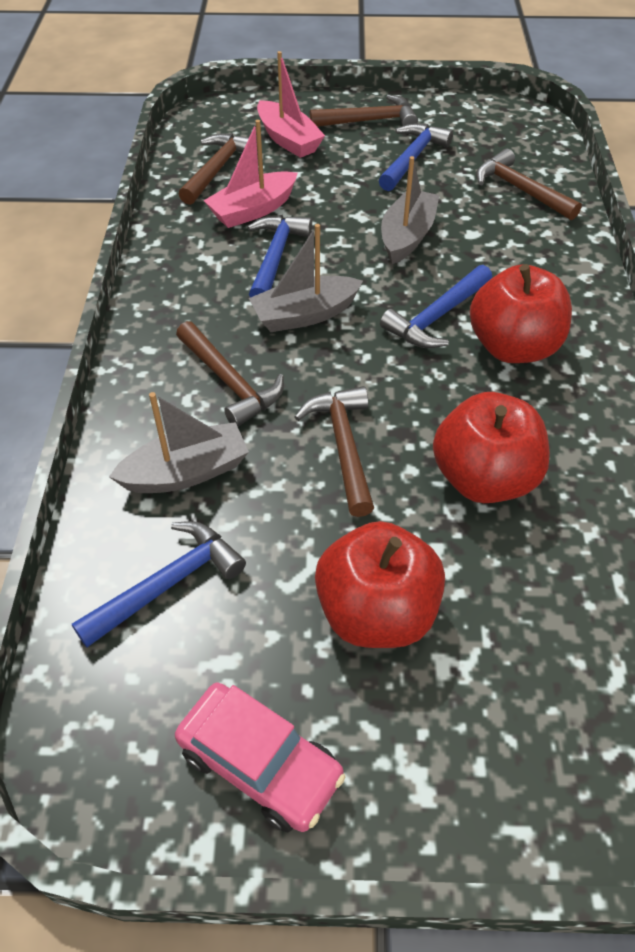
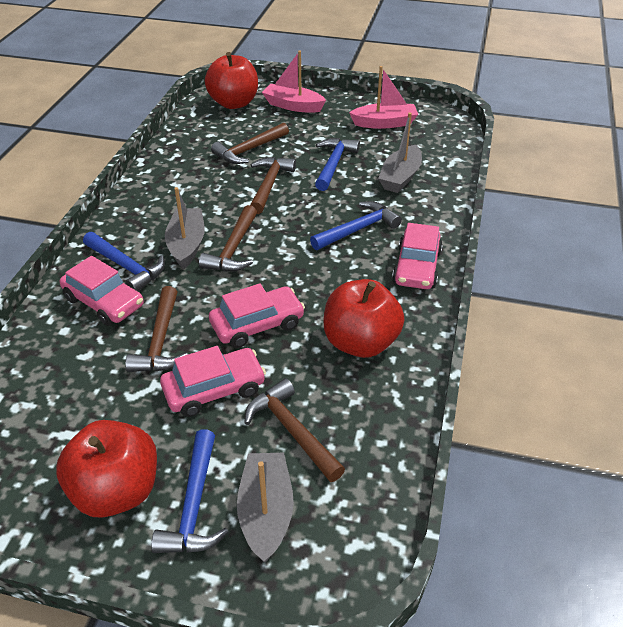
pink car: 1 -> 4

